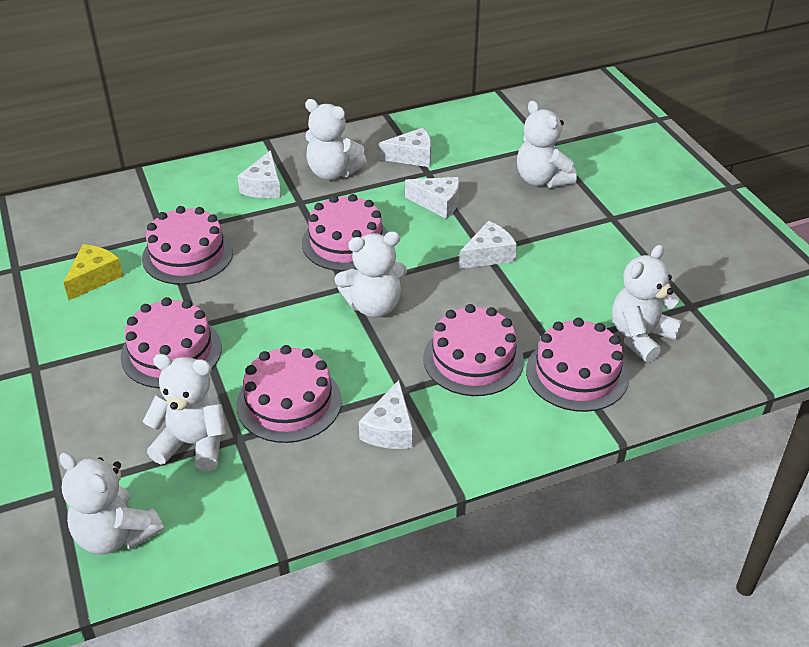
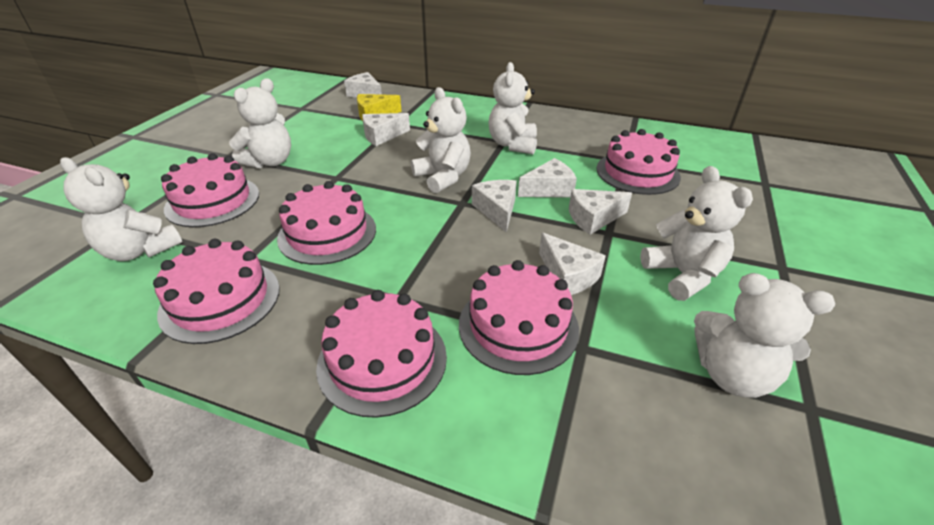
white cheese: 5 -> 6

